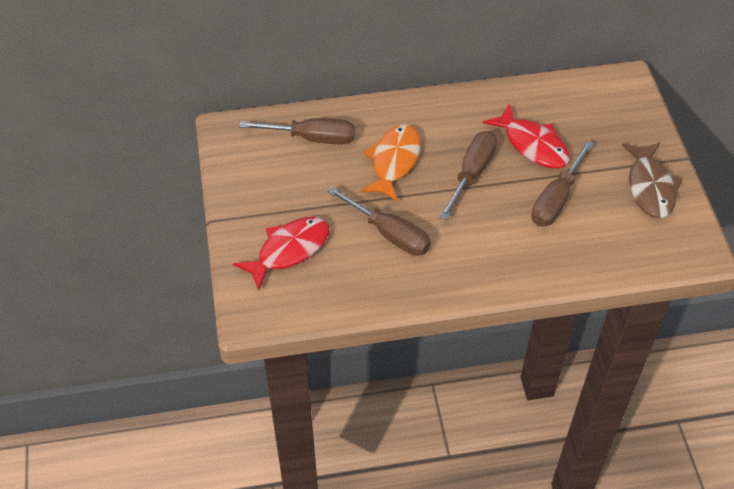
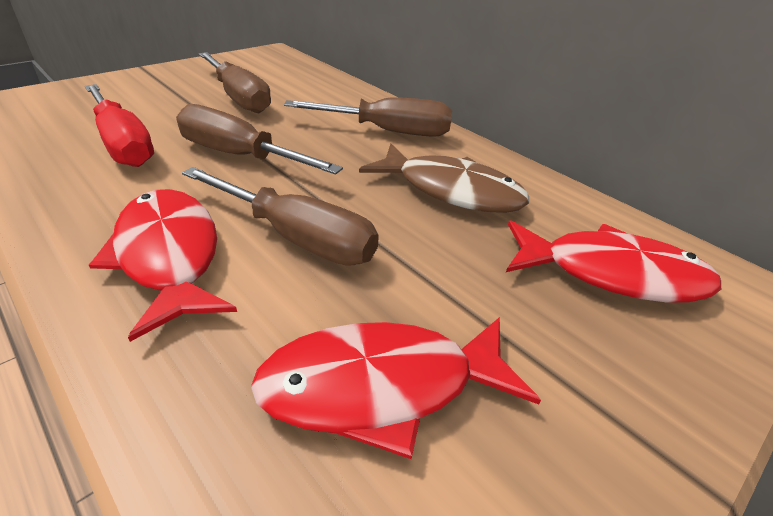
orange fish: 1 -> 0
red fish: 2 -> 3
red screwdriver: 0 -> 1

